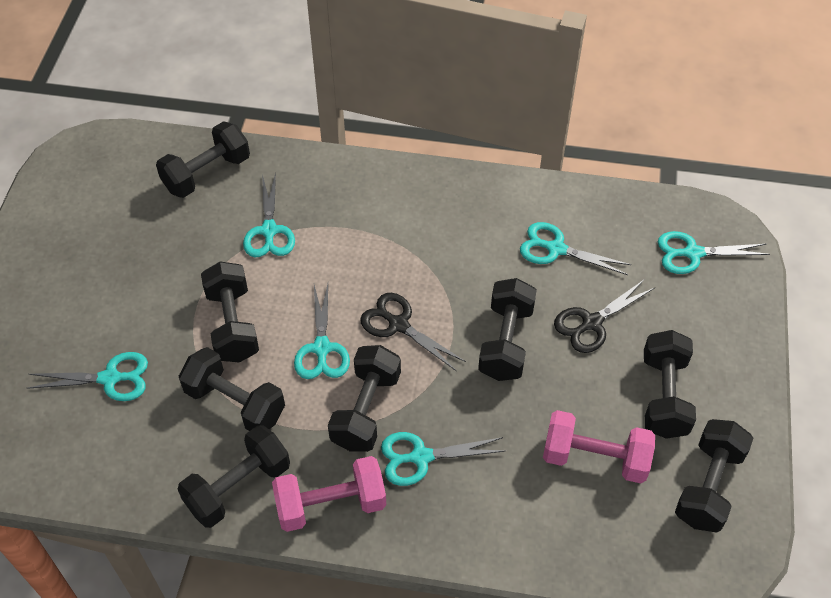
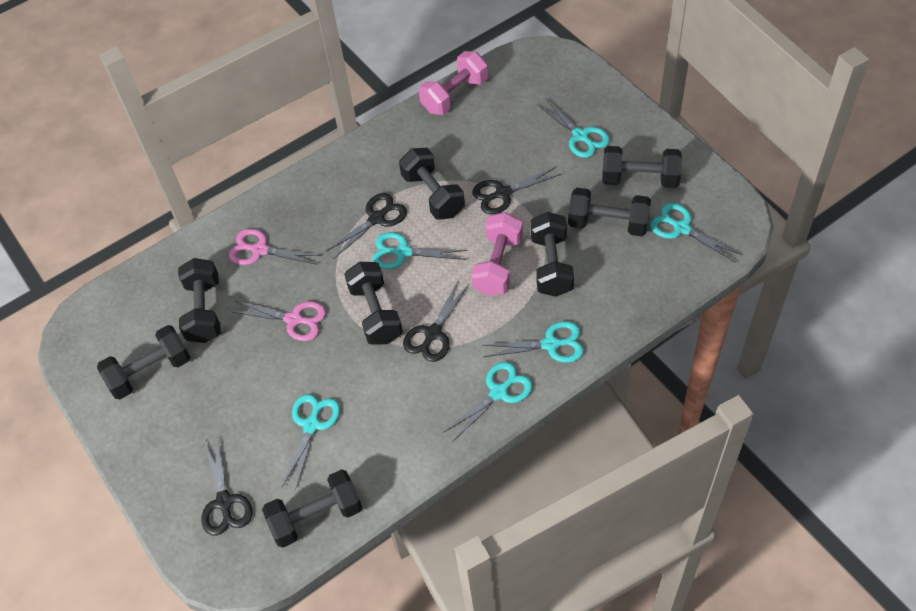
black scissors: 2 -> 4
pink scissors: 0 -> 2

